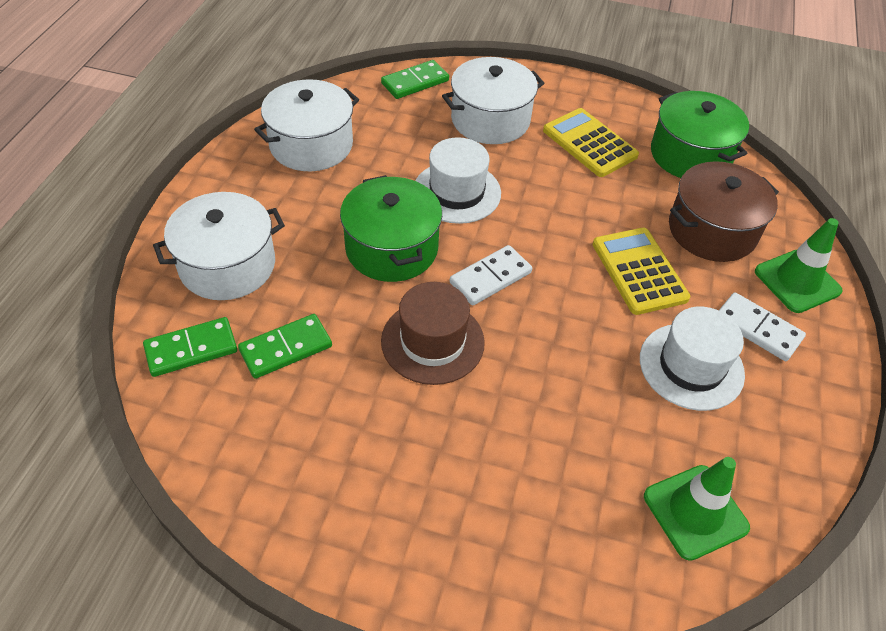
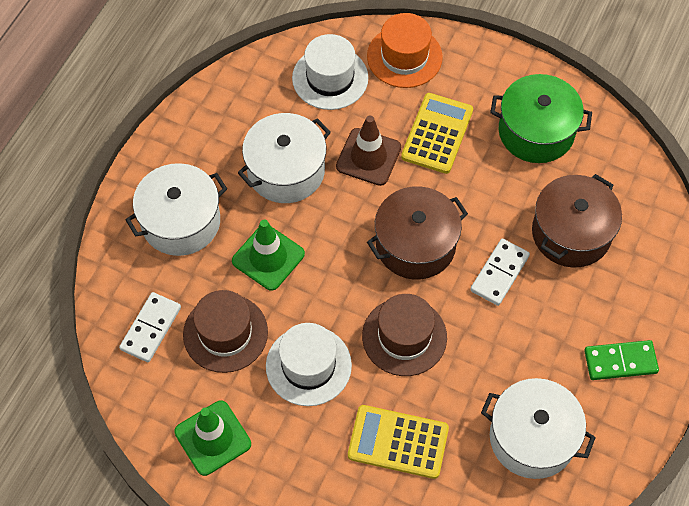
brown hat: 1 -> 2
brown pot: 1 -> 2
brown traffic cone: 0 -> 1
green domino: 3 -> 1
green pot: 2 -> 1
orange hat: 0 -> 1

